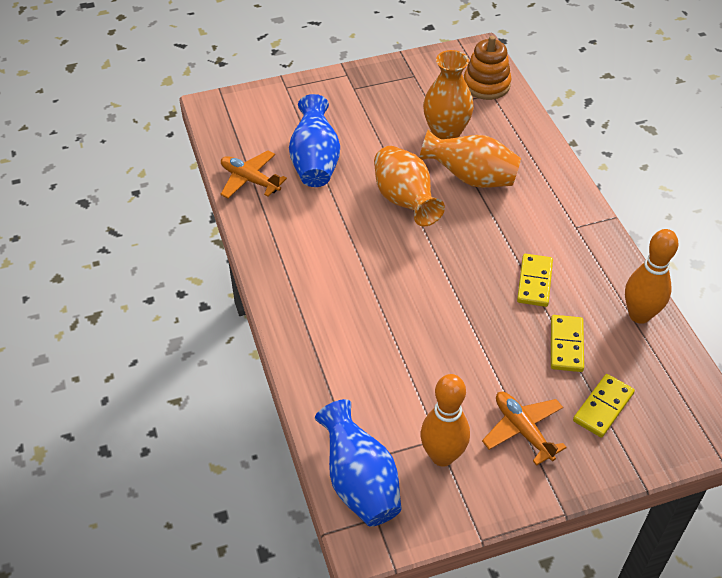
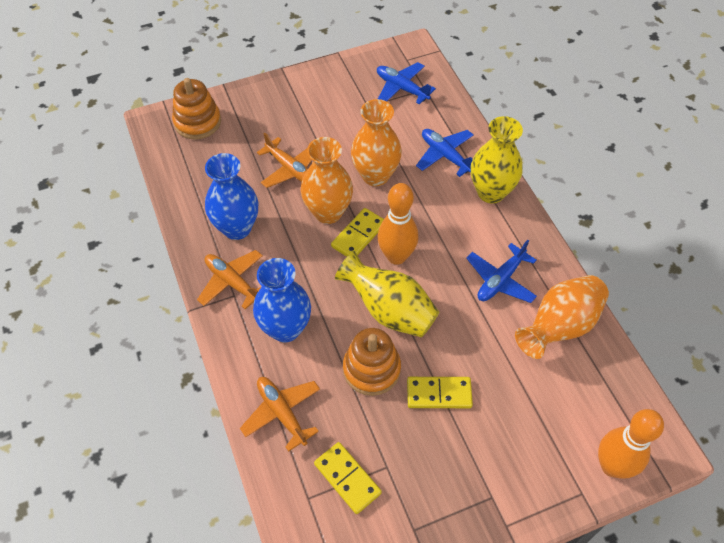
blue plane: 0 -> 3
orange plane: 2 -> 3
orange stacking toy: 1 -> 2
yellow vase: 0 -> 2

